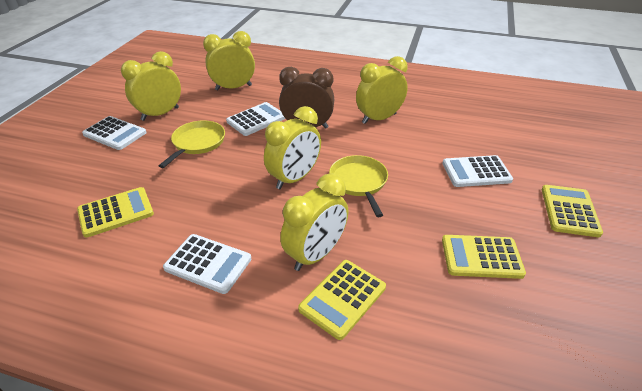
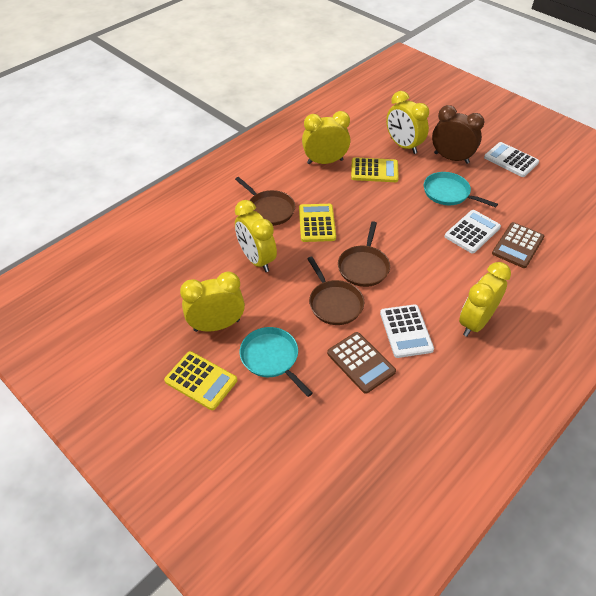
brown calculator: 0 -> 2
brown pan: 0 -> 3
turquoise pan: 0 -> 2
white calculator: 4 -> 3
yellow calculator: 4 -> 3
yellow pan: 2 -> 0

